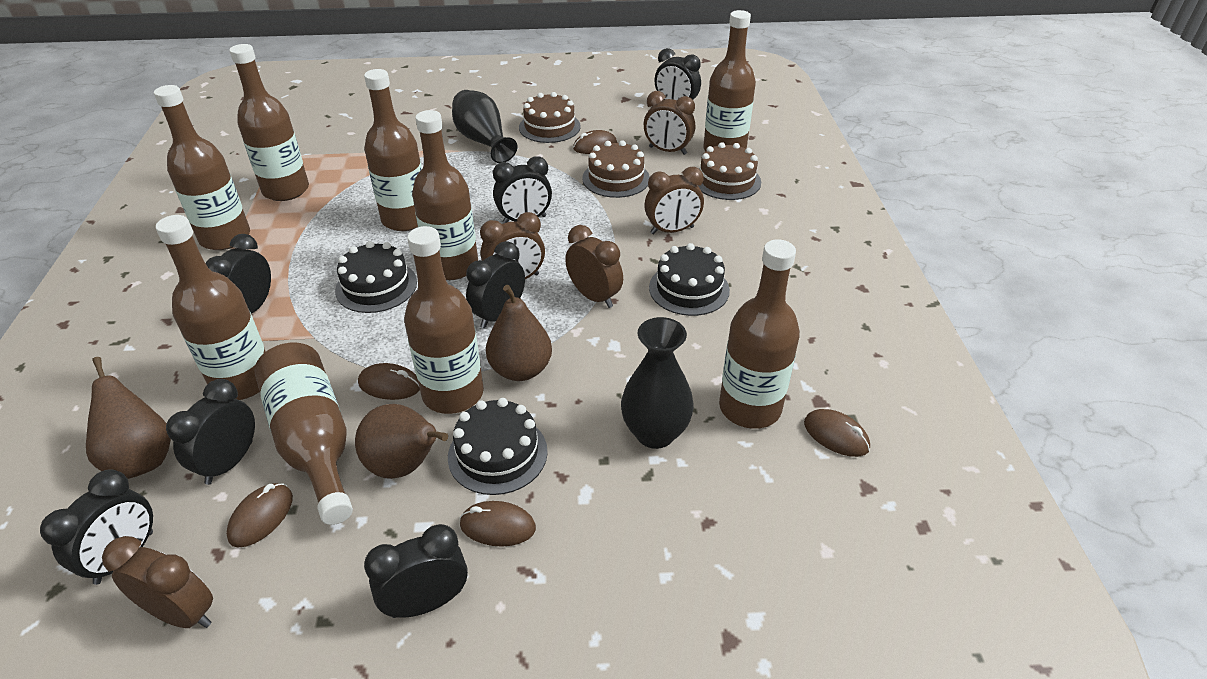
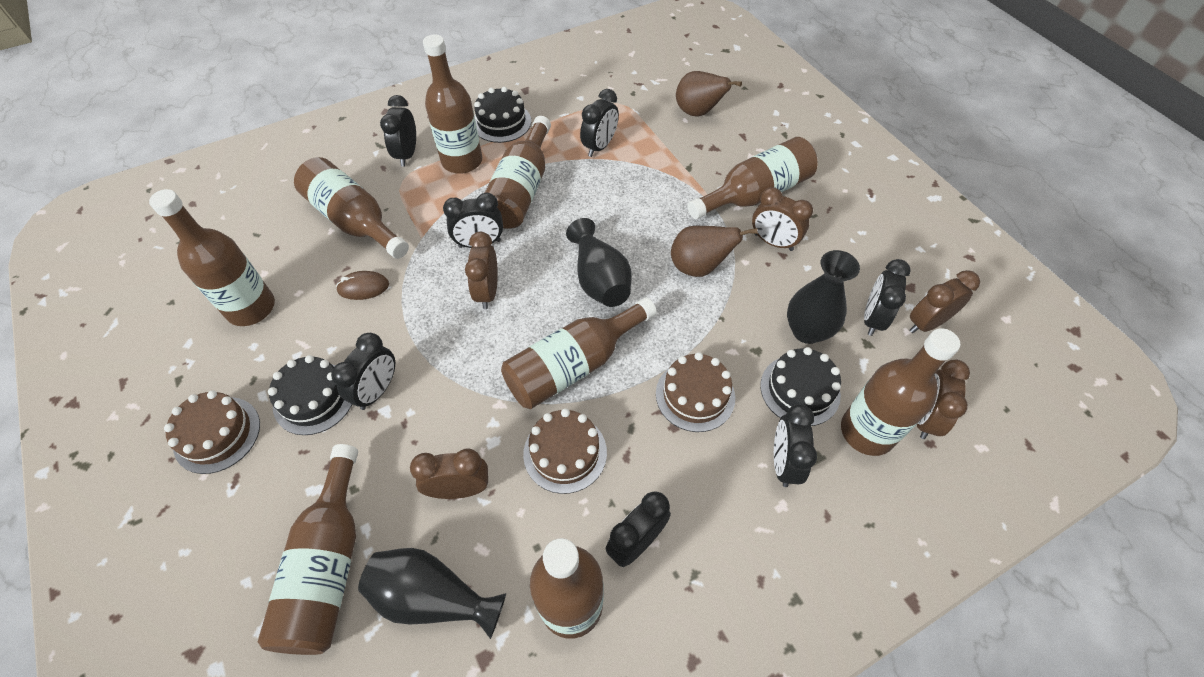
black vase: 2 -> 3
brown mouse: 5 -> 1
brown pear: 3 -> 2

